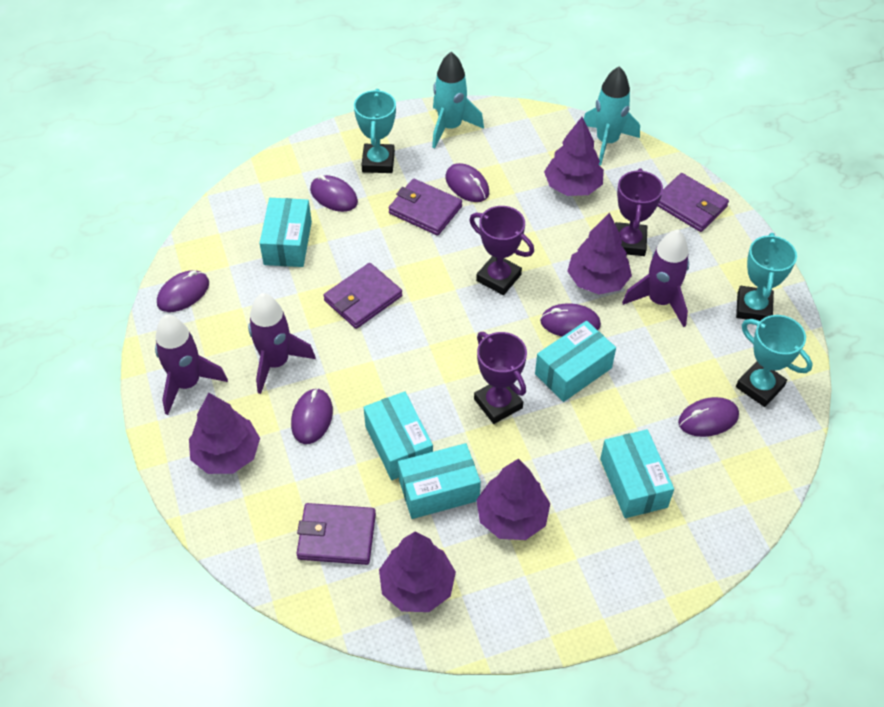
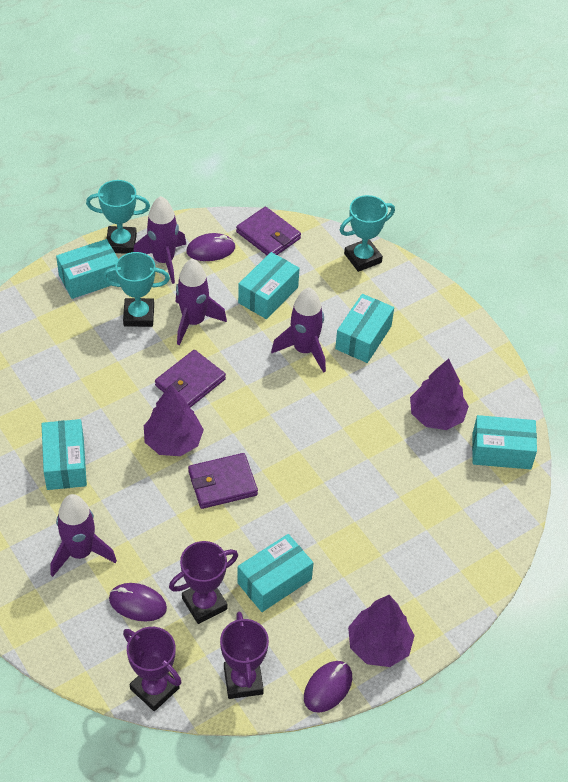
purple mouse: 6 -> 3
purple rocket: 3 -> 4
purple tree: 5 -> 3
purple wallet: 4 -> 3
turquoise box: 5 -> 6
turquoise rocket: 2 -> 0

